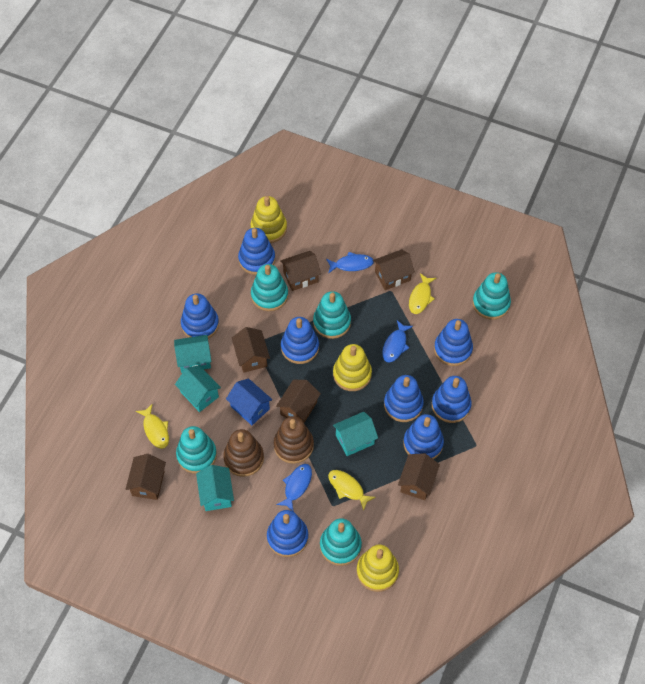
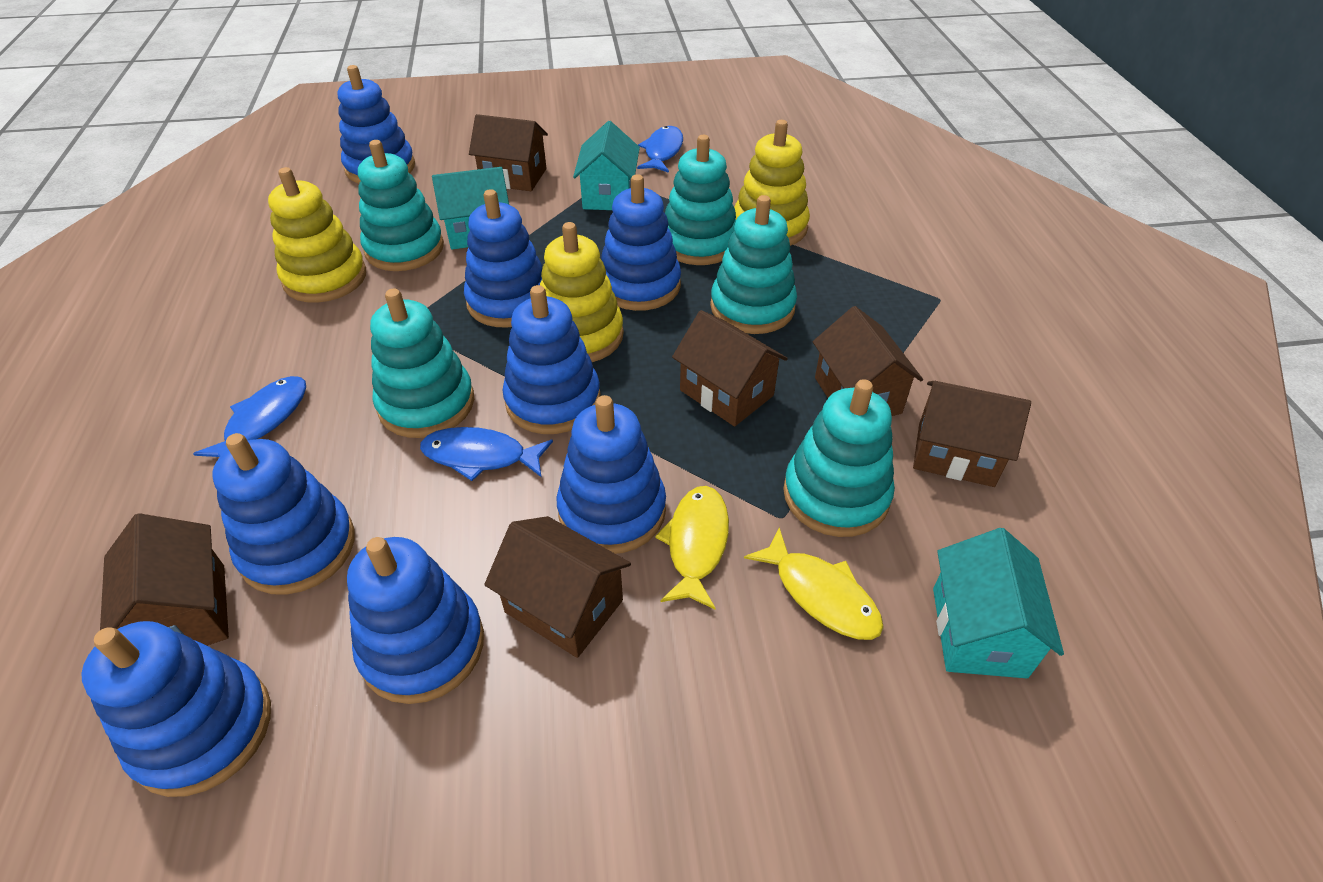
blue house: 1 -> 0
brown stacking toy: 2 -> 0
turquoise house: 4 -> 3
yellow fish: 3 -> 2

